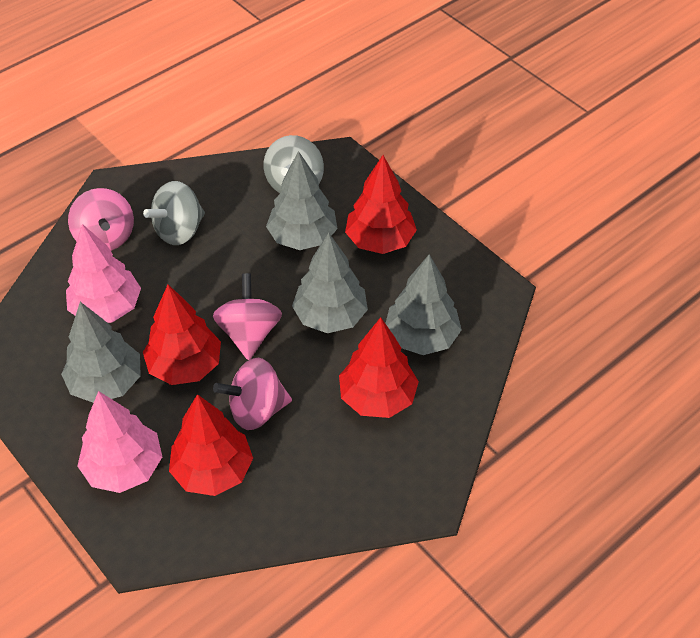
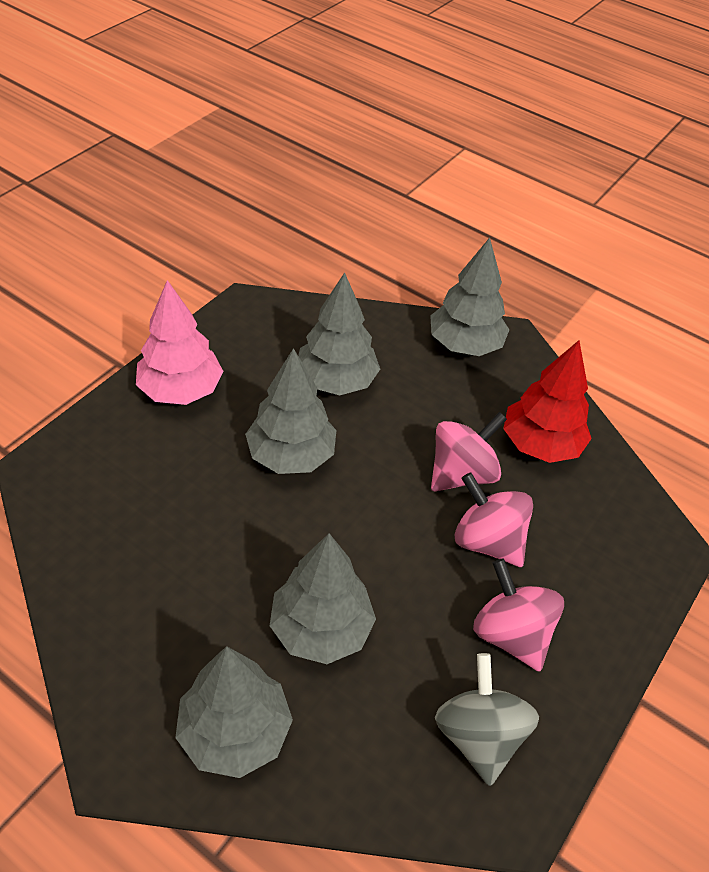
grey spinning top: 2 -> 1
grey tree: 4 -> 5
pink tree: 2 -> 1
red tree: 4 -> 1

